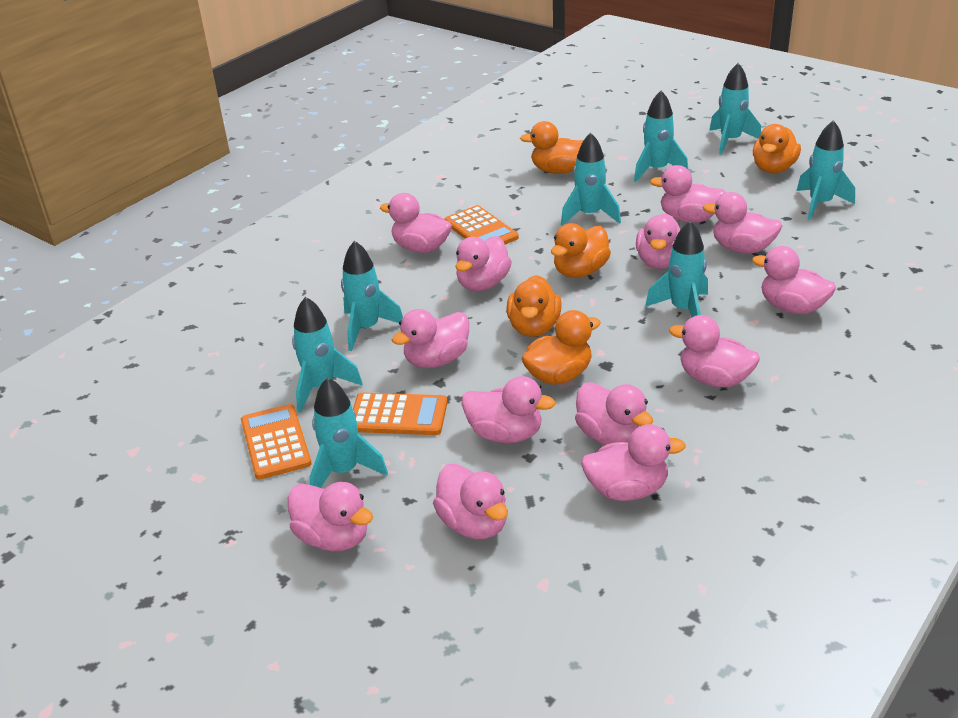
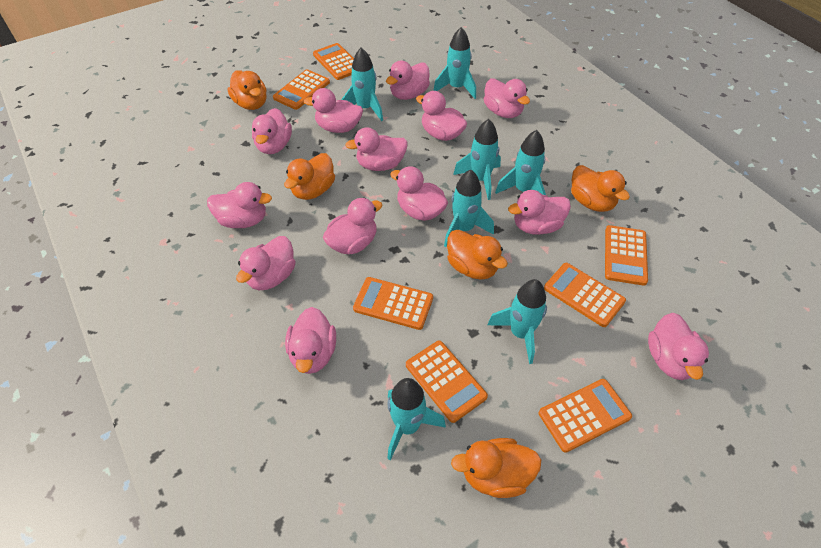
orange calculator: 3 -> 7
turquoise rocket: 8 -> 7

